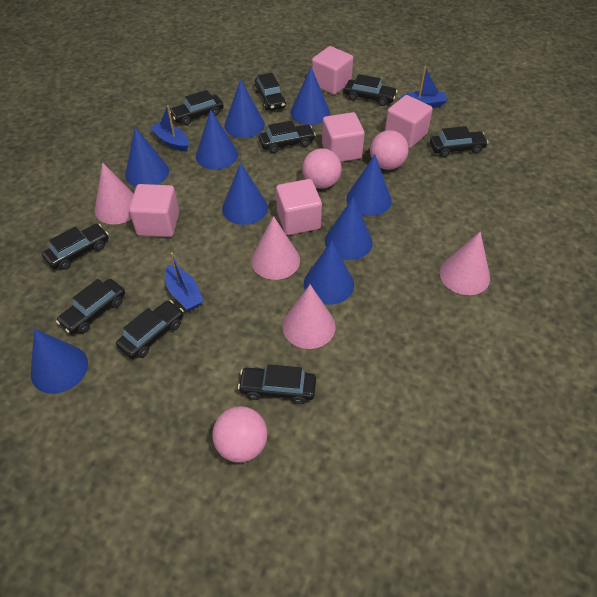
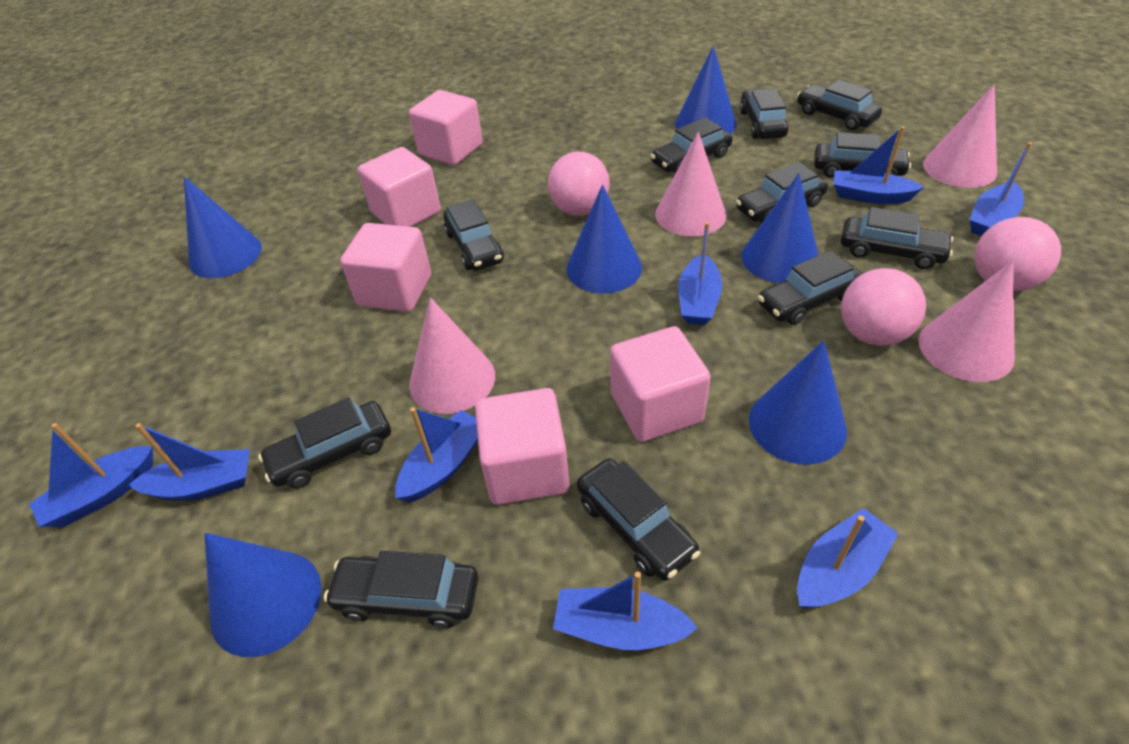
black car: 9 -> 11
blue boat: 3 -> 8
blue cone: 9 -> 6

